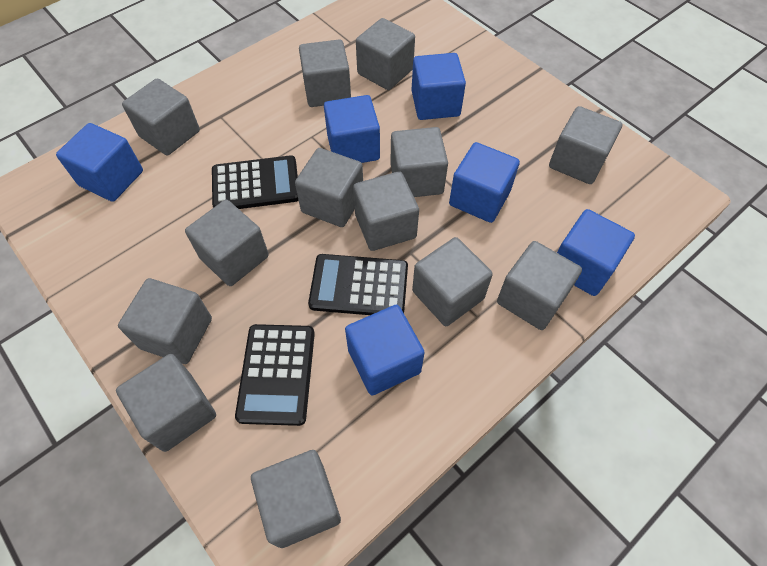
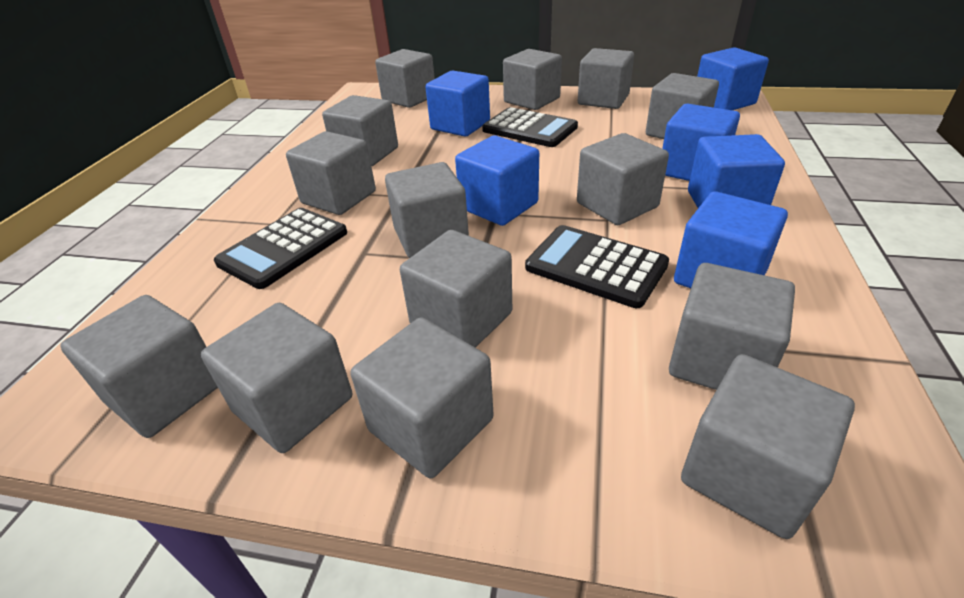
grey cube: 13 -> 14

